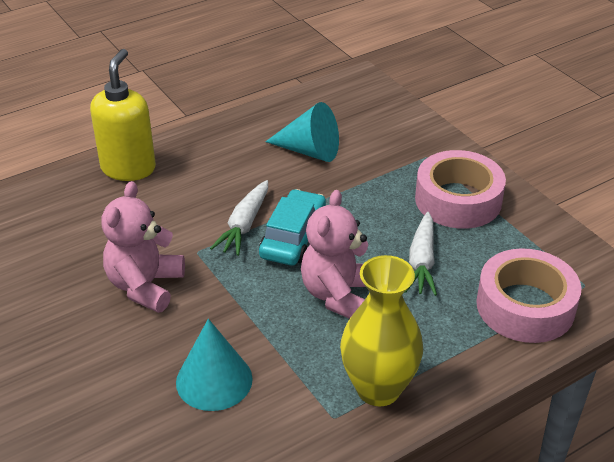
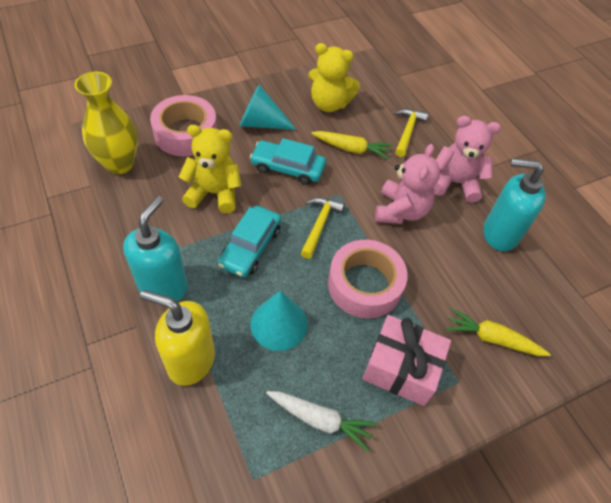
pink gift: 0 -> 1
turquoise car: 1 -> 2
turquoise soap dispenser: 0 -> 2
white carrot: 2 -> 1
yellow carrot: 0 -> 2
yellow hammer: 0 -> 2
yellow teddy bear: 0 -> 2

